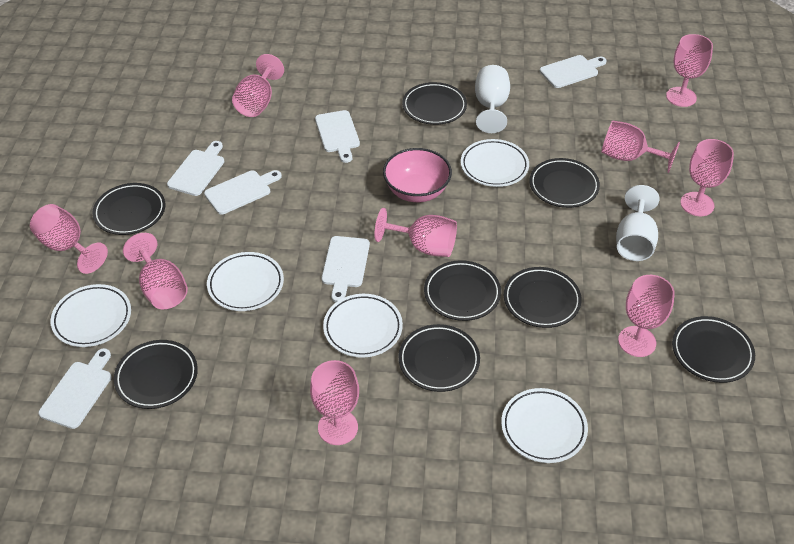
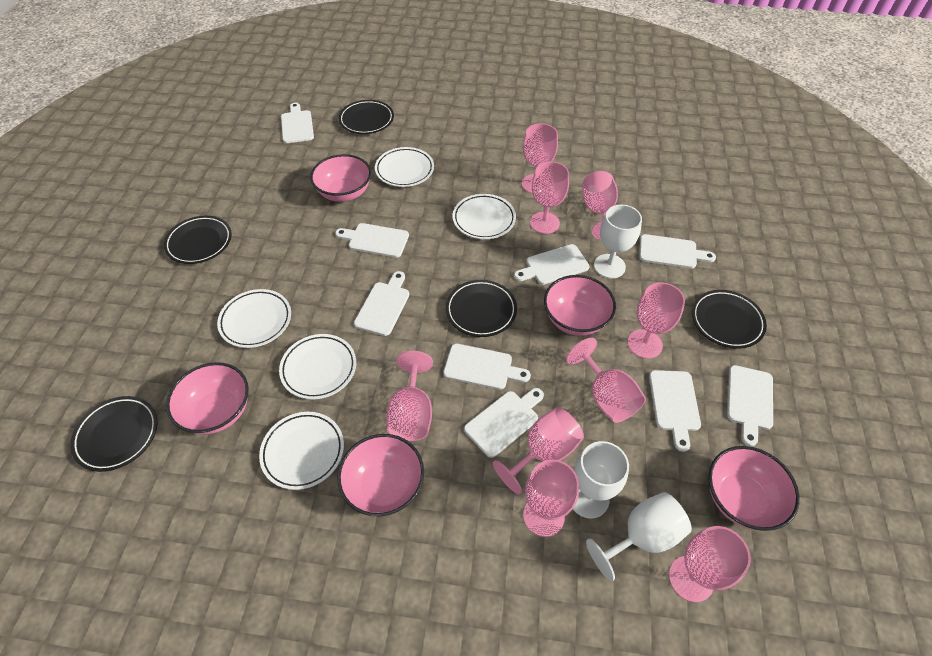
black plate: 8 -> 5
pink bowl: 1 -> 5
white cutting board: 6 -> 9
white goblet: 2 -> 3

